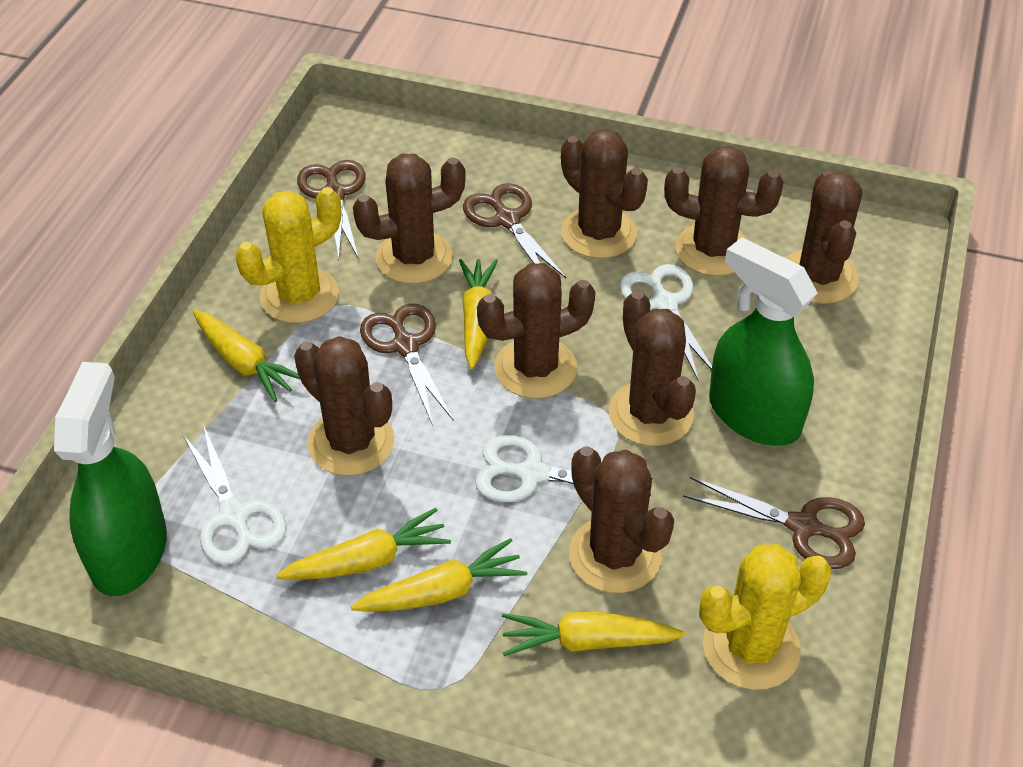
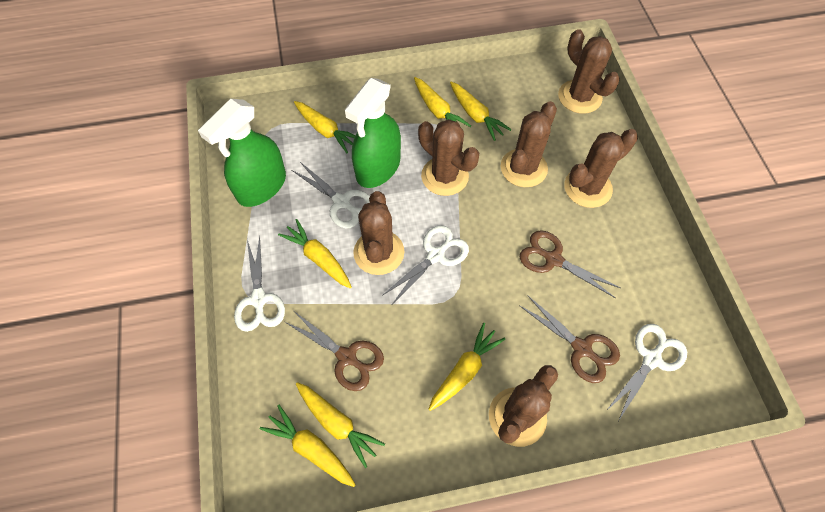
brown cactus: 8 -> 6
brown scissors: 4 -> 3
white scissors: 3 -> 4
yellow cactus: 2 -> 0
yellow carrot: 5 -> 7

